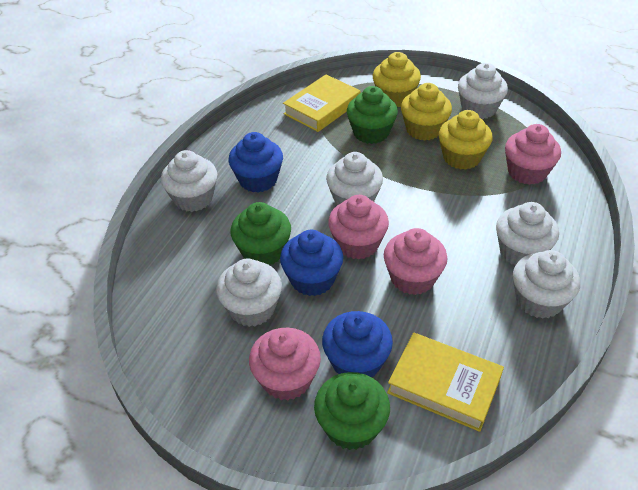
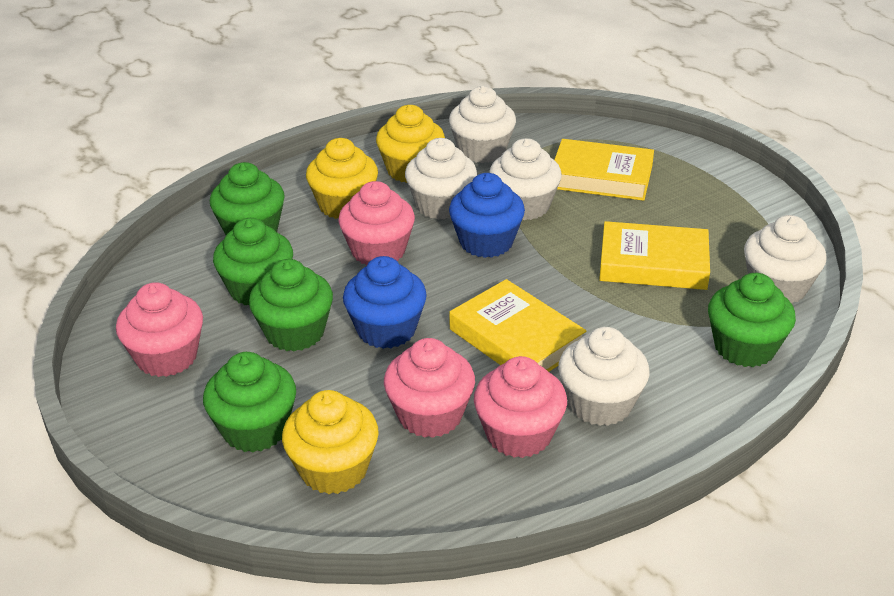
blue cupcake: 3 -> 2
green cupcake: 3 -> 5
white cupcake: 6 -> 5
yellow book: 2 -> 3

